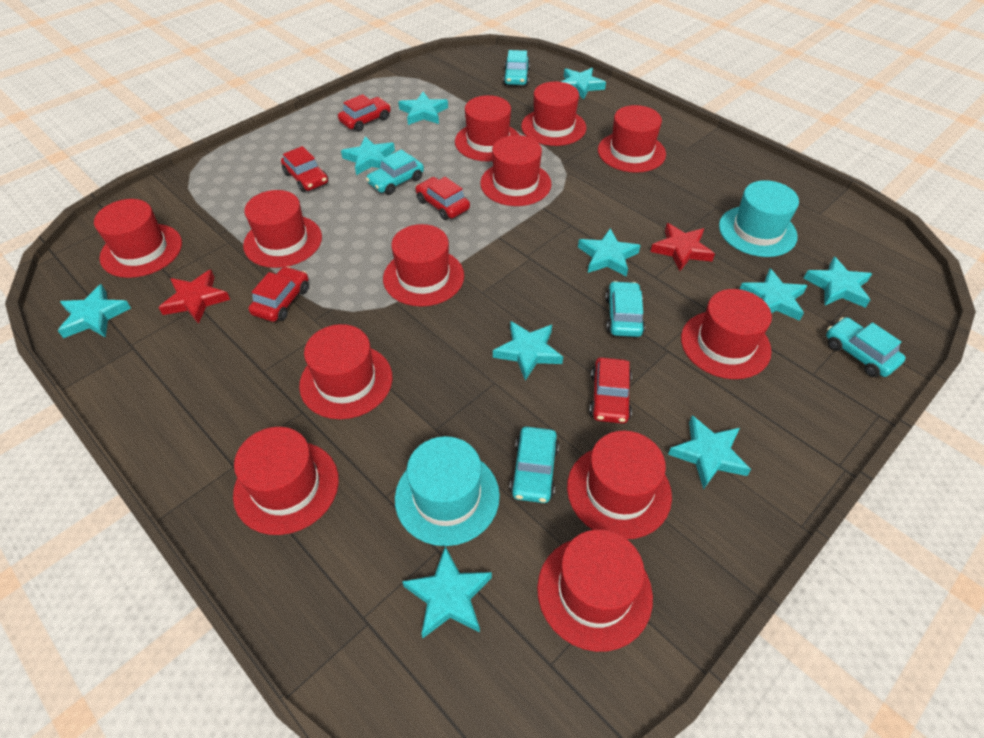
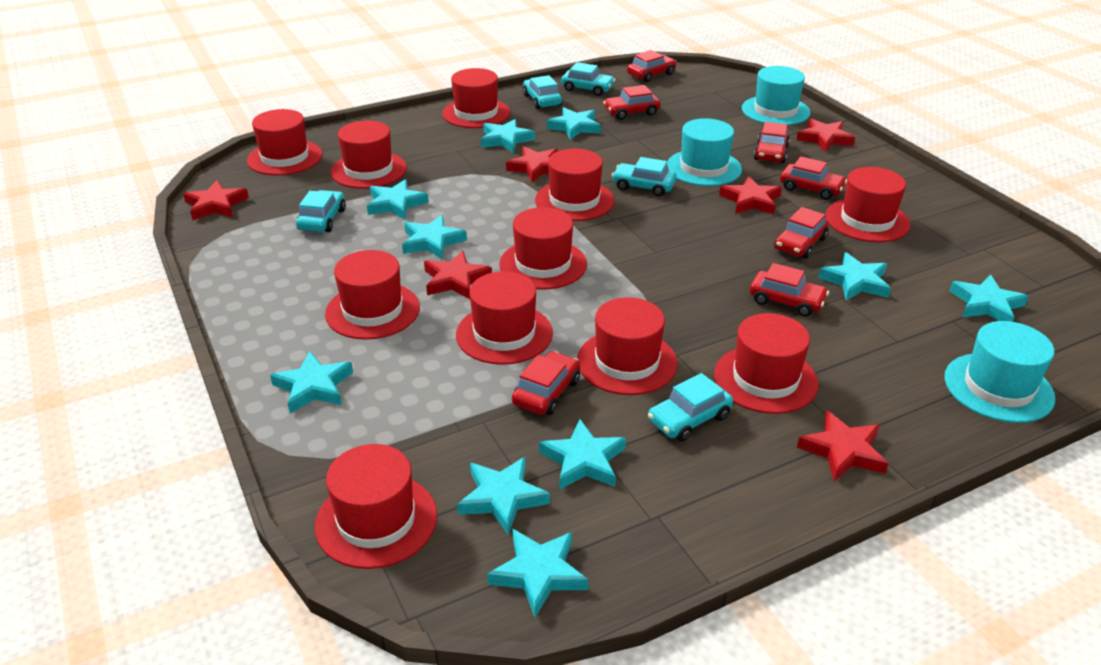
red car: 5 -> 7
red hat: 12 -> 11
red star: 2 -> 6
turquoise hat: 2 -> 3

